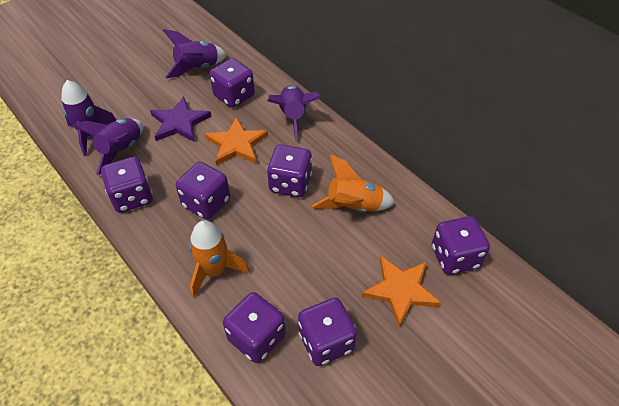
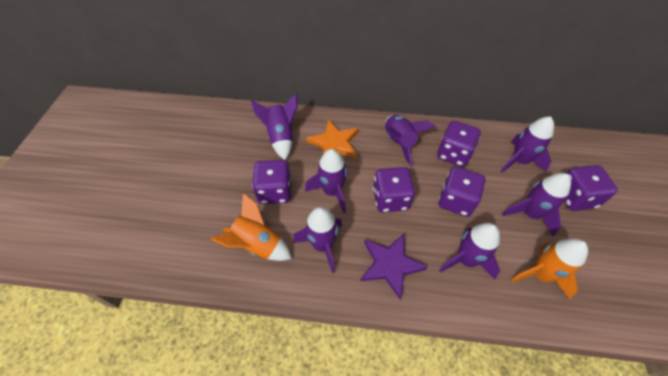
orange star: 2 -> 1
purple dice: 7 -> 5
purple rocket: 4 -> 7

